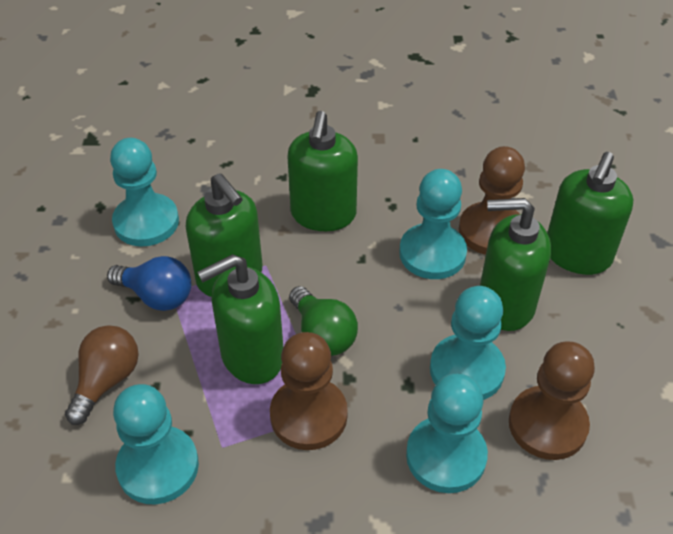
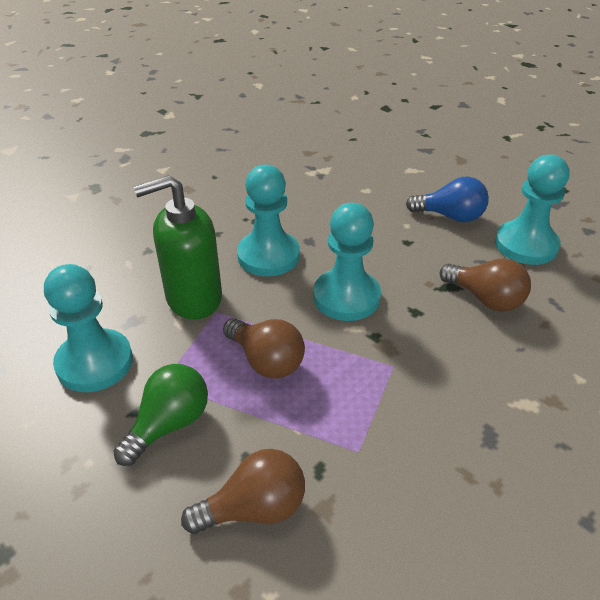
brown light bulb: 1 -> 3
brown pawn: 3 -> 0
green soap dispenser: 5 -> 1
turquoise pawn: 5 -> 4

